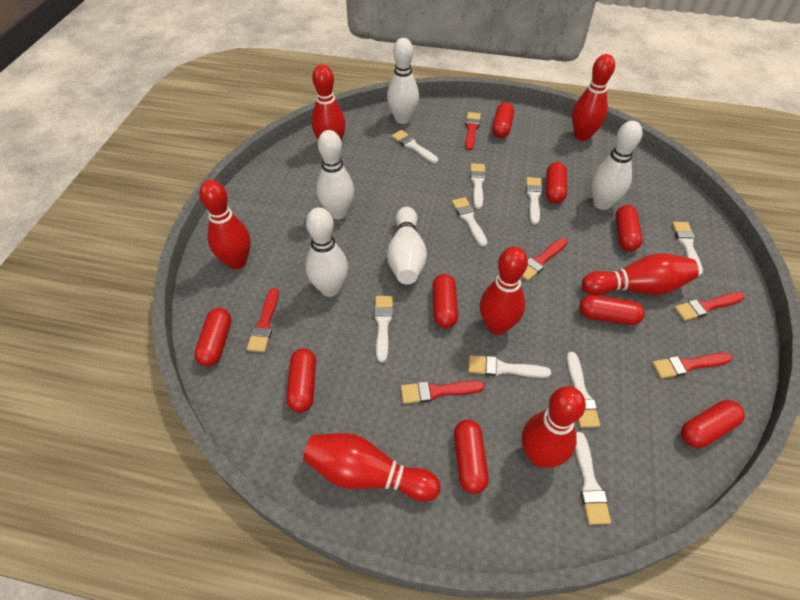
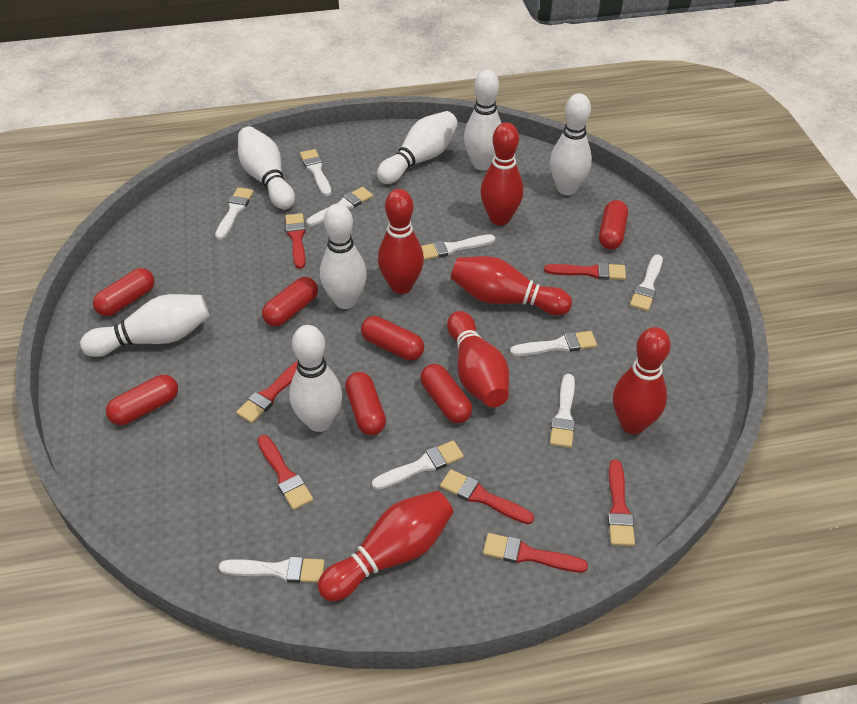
red bowling pin: 7 -> 6
red brush: 6 -> 7
red capsule: 9 -> 7
white bowling pin: 5 -> 7

